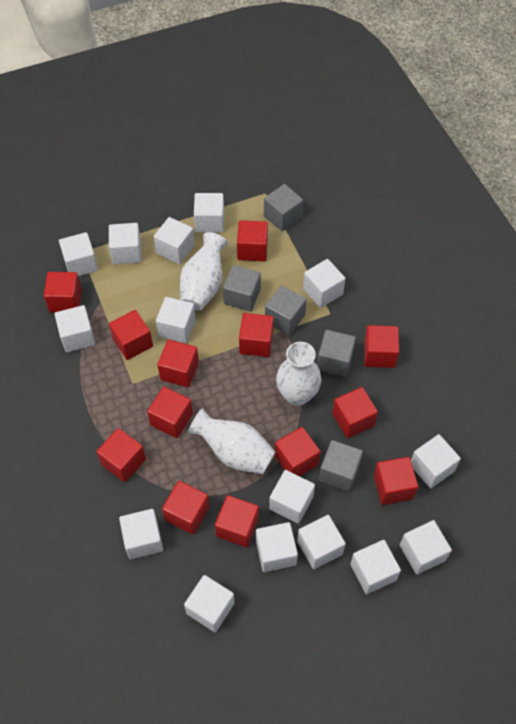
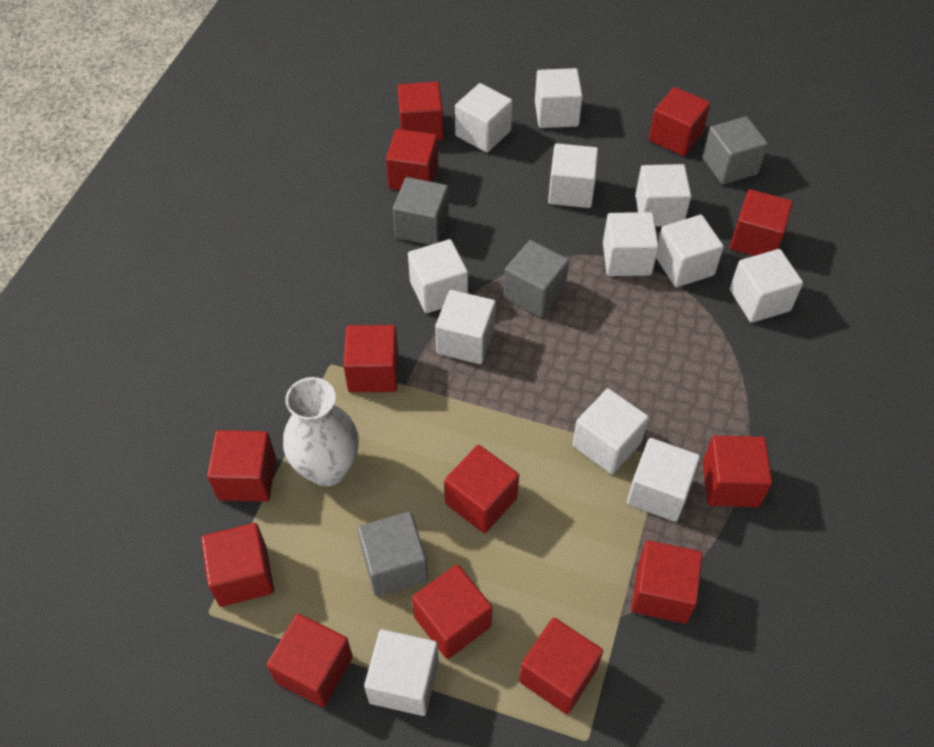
grey cube: 5 -> 4
white cube: 15 -> 12
white vase: 3 -> 1

